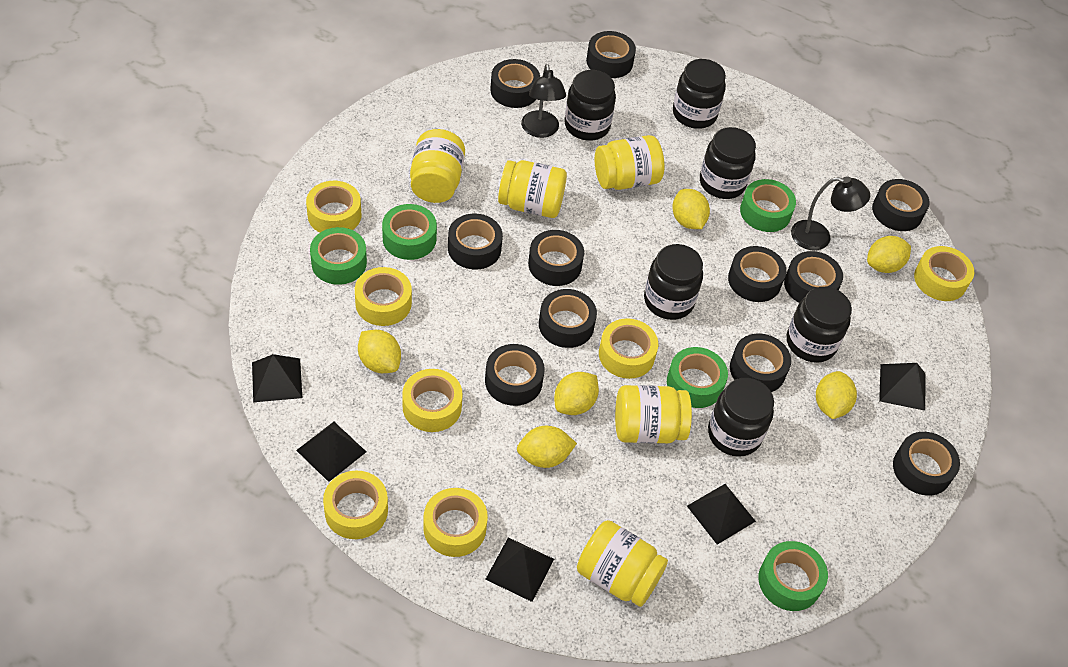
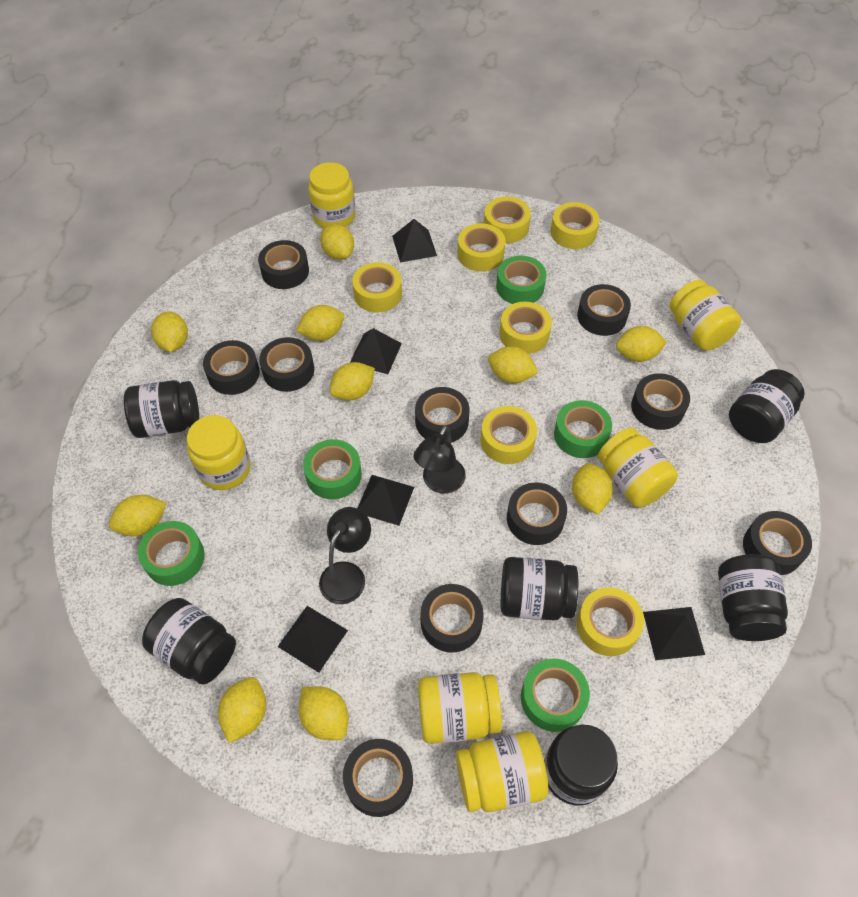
black tape: 11 -> 10
yellow jar: 5 -> 6
yellow lemon: 6 -> 10

